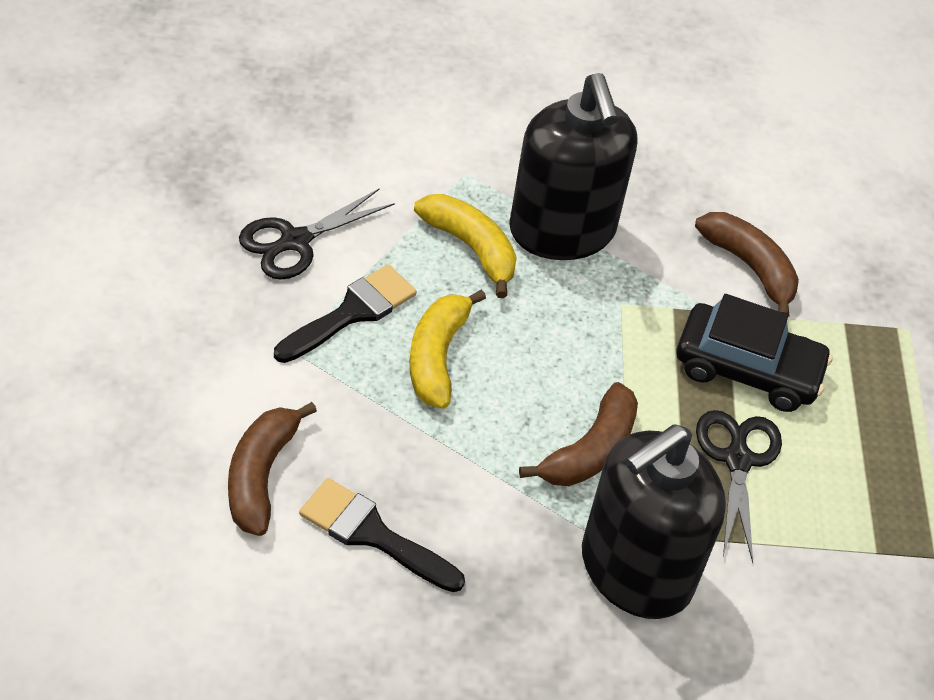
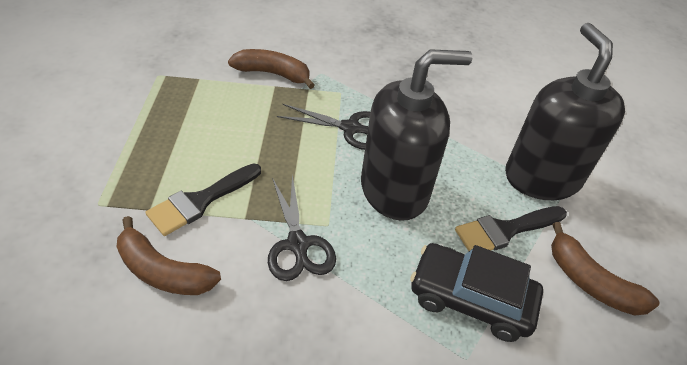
yellow banana: 2 -> 0

